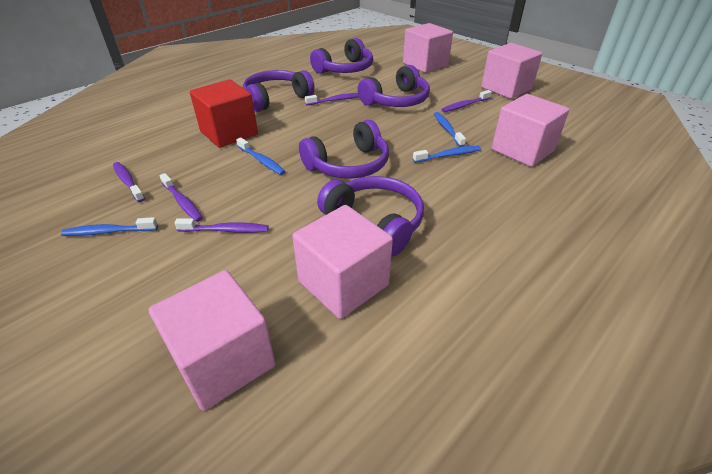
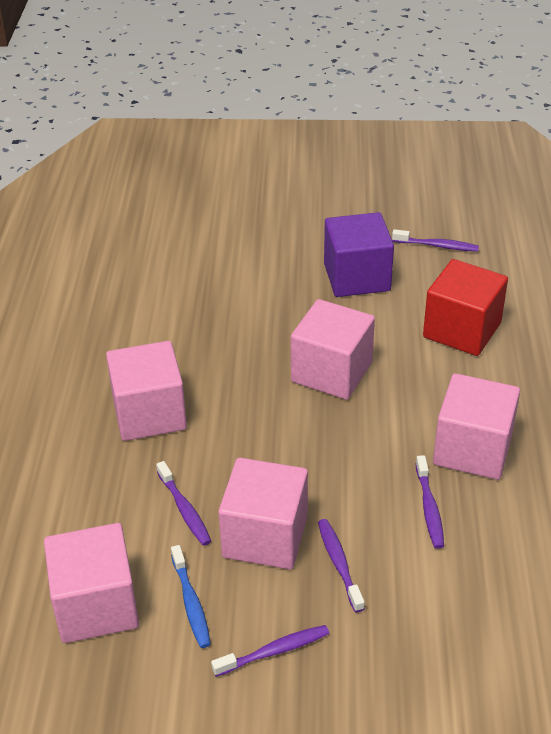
blue toothbrush: 4 -> 1
purple cube: 0 -> 1
purple headphones: 5 -> 0

